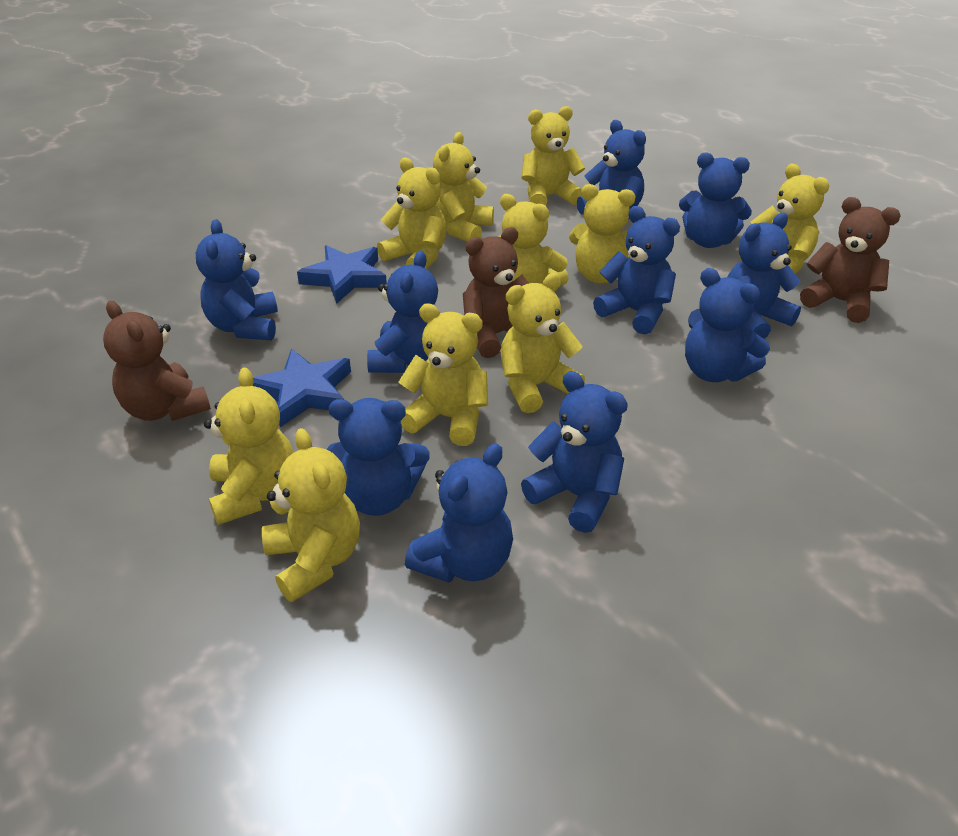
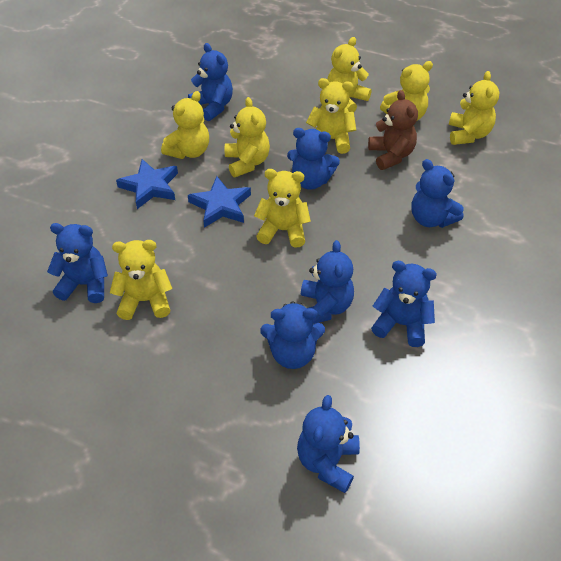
blue teddy bear: 10 -> 8
brown teddy bear: 3 -> 1
yellow teddy bear: 10 -> 8

